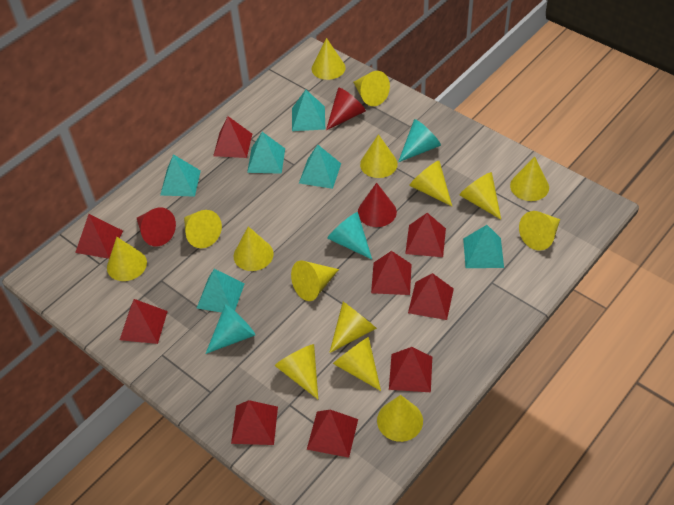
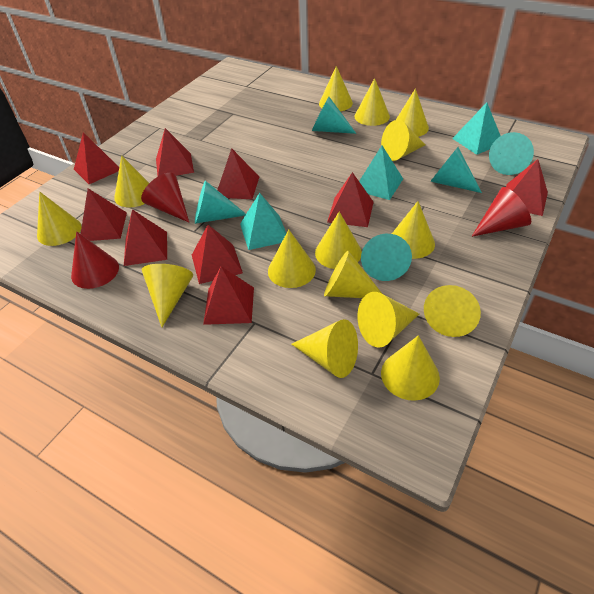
turquoise cone: 3 -> 5
turquoise pyramid: 6 -> 3

